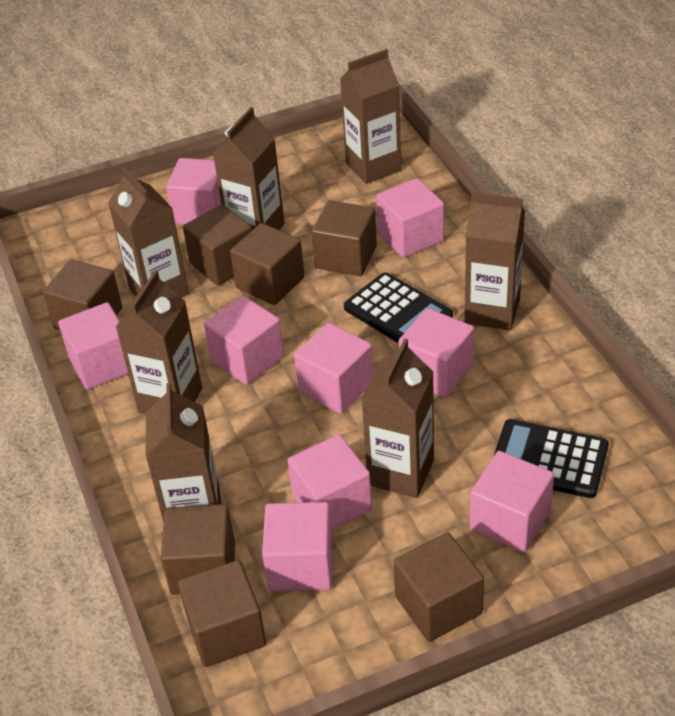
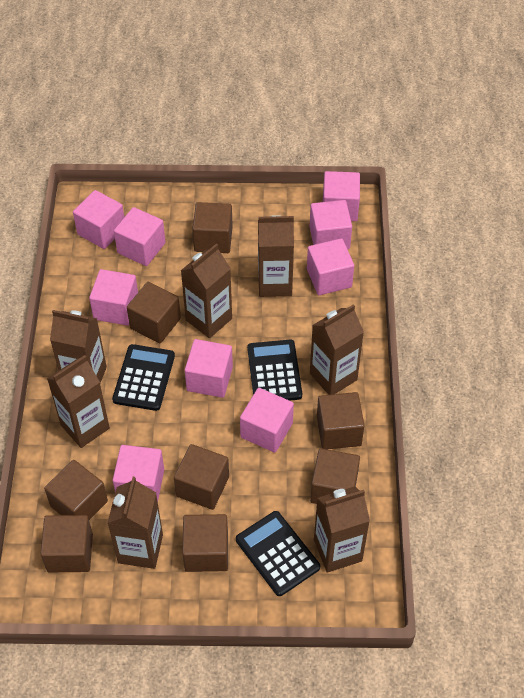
black calculator: 2 -> 3
brown cube: 7 -> 8

